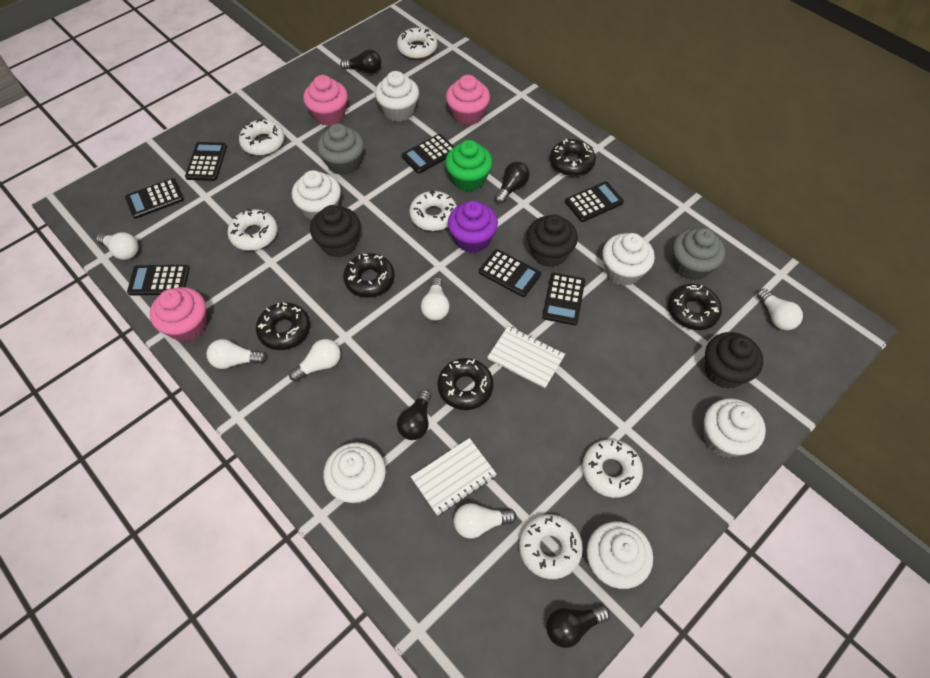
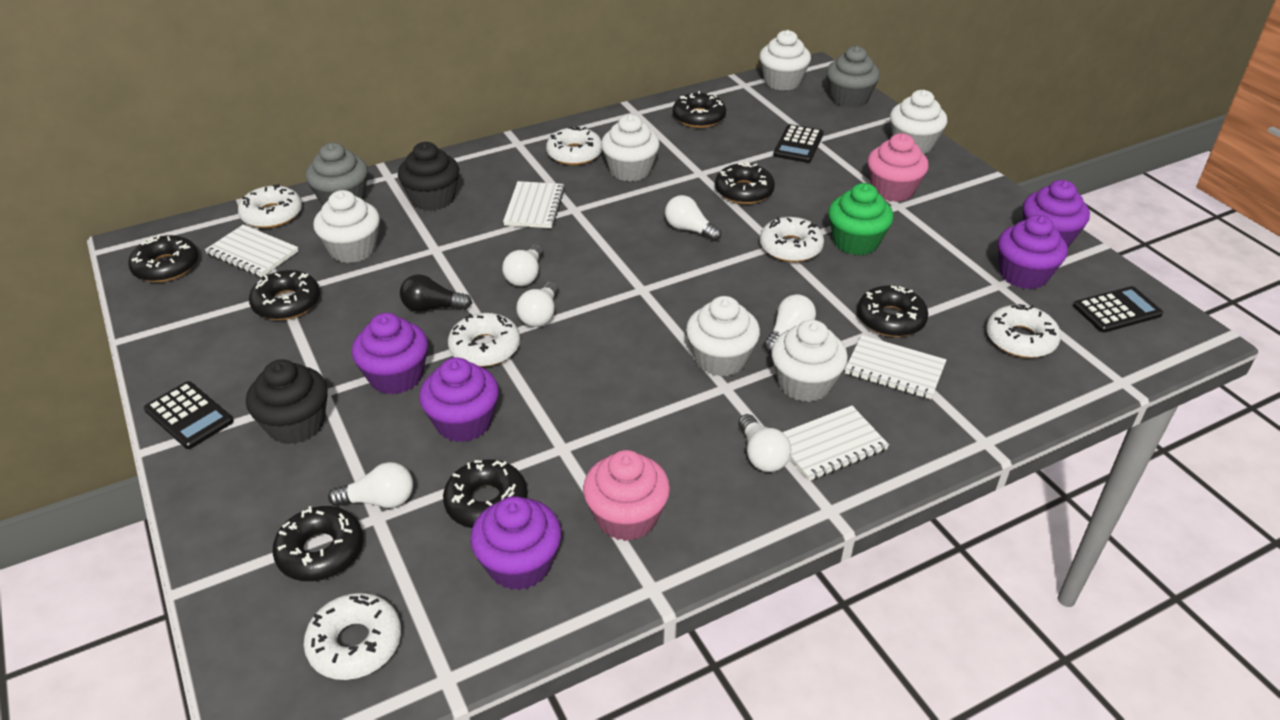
black calculator: 7 -> 3
black cupcake: 3 -> 2
black donut: 5 -> 7
black light bulb: 4 -> 1
pink cupcake: 3 -> 2
purple cupcake: 1 -> 5
white notebook: 2 -> 4

